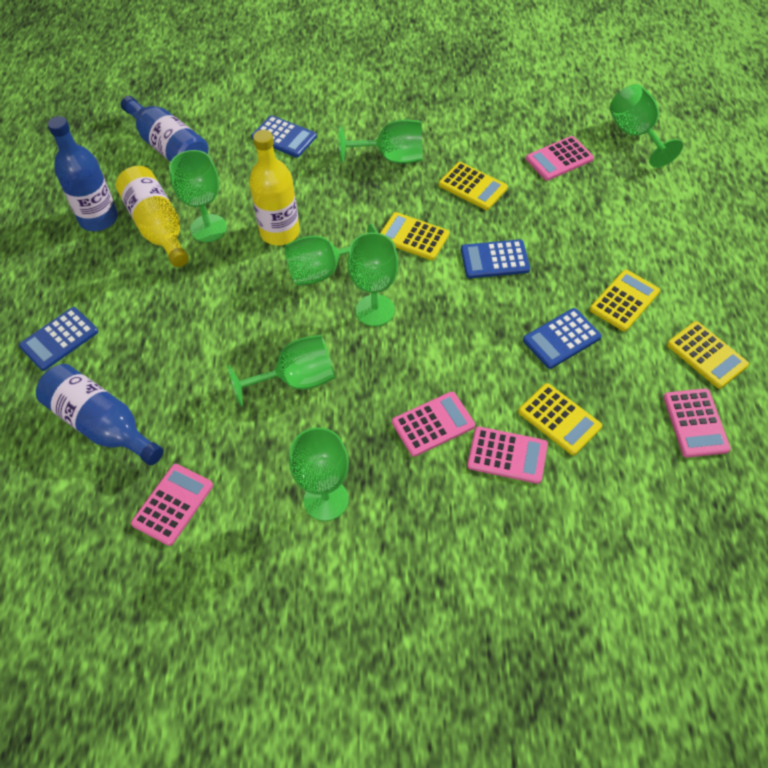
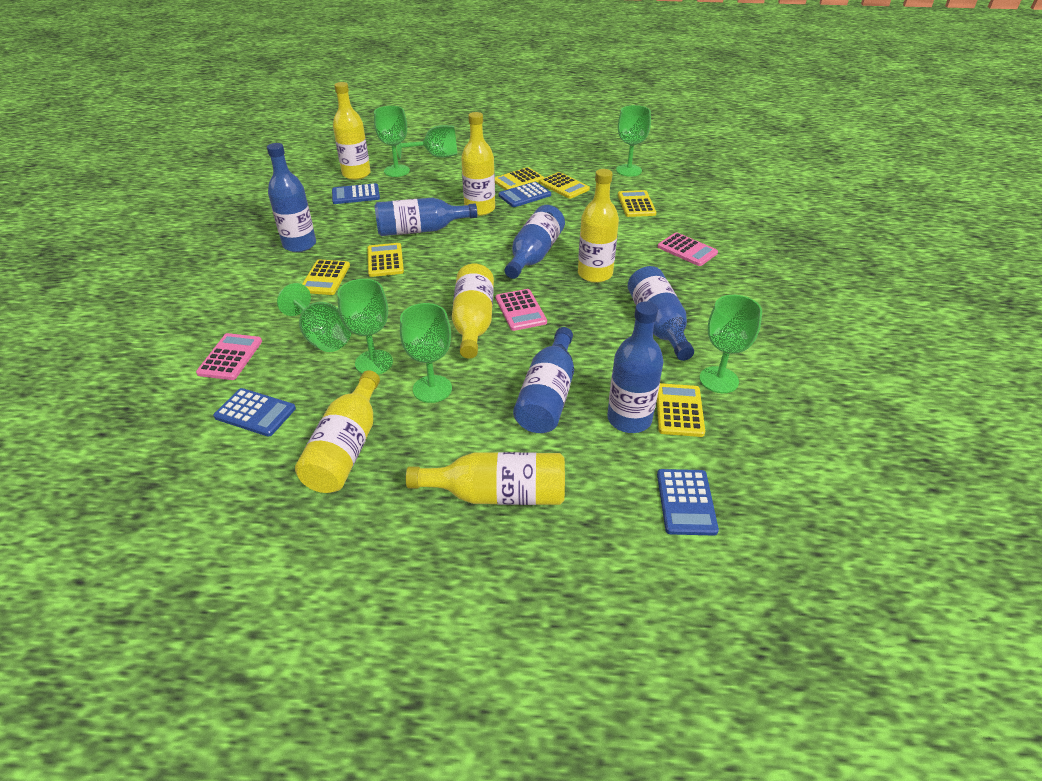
blue bottle: 3 -> 6
pink calculator: 5 -> 3
yellow bottle: 2 -> 6
yellow calculator: 5 -> 6

